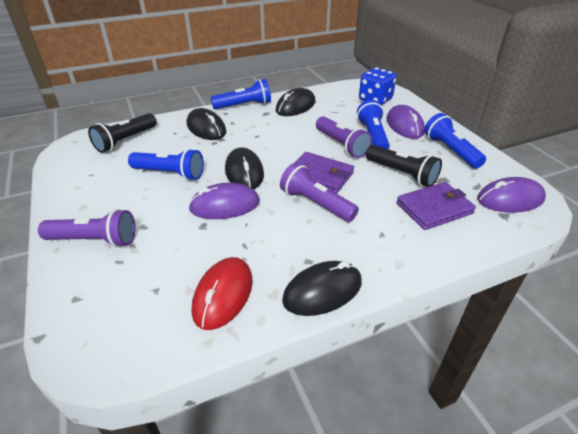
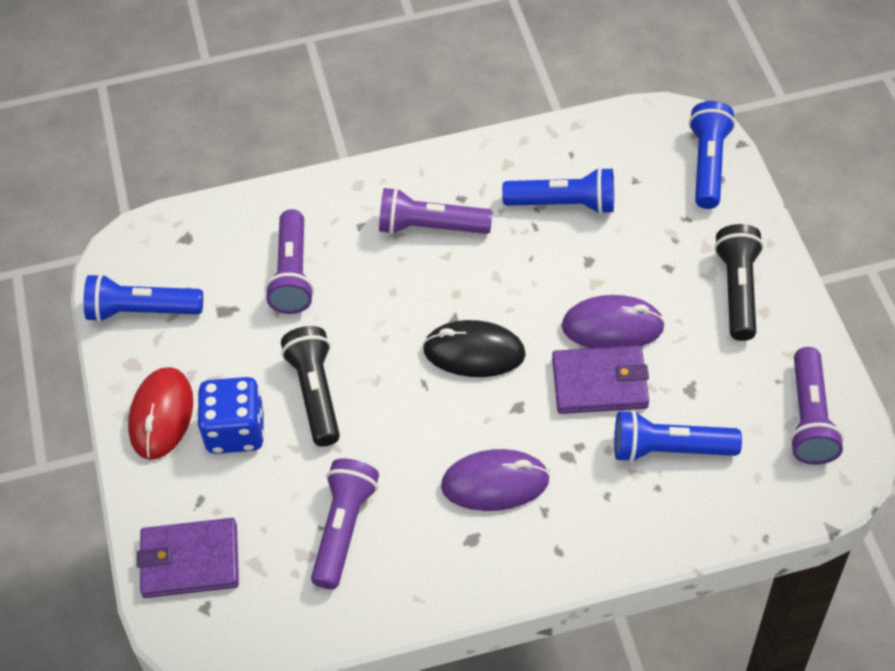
black mouse: 4 -> 1
purple flashlight: 3 -> 4
purple mouse: 3 -> 2

